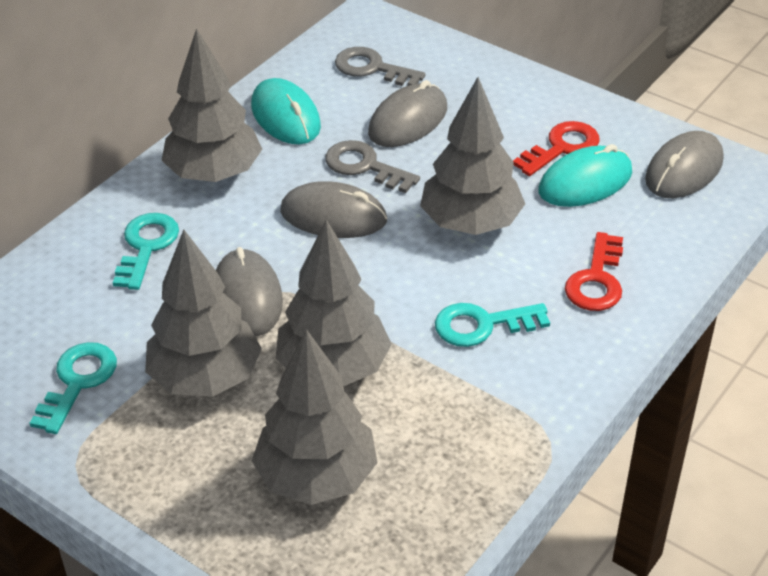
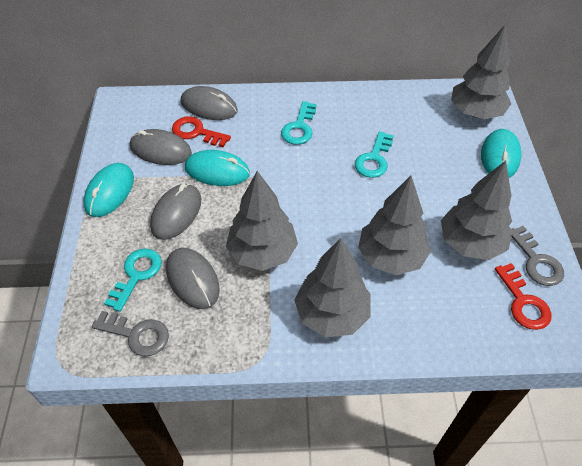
turquoise mouse: 2 -> 3

